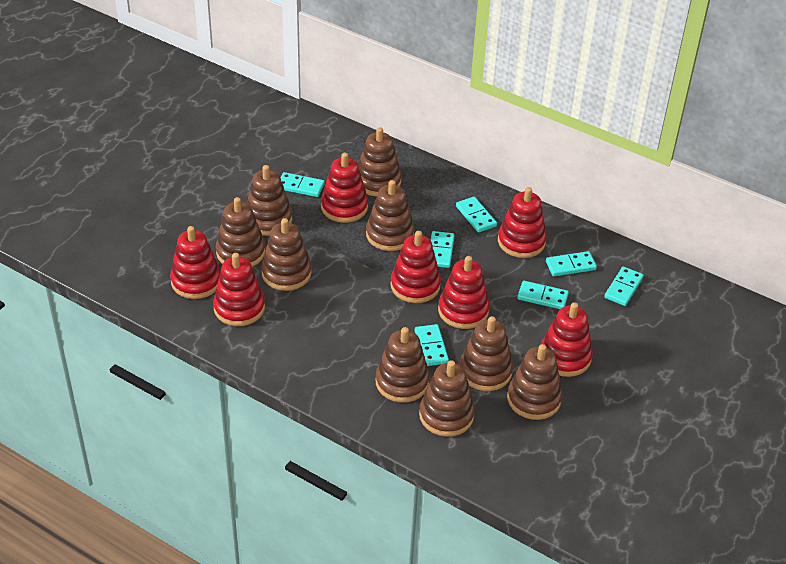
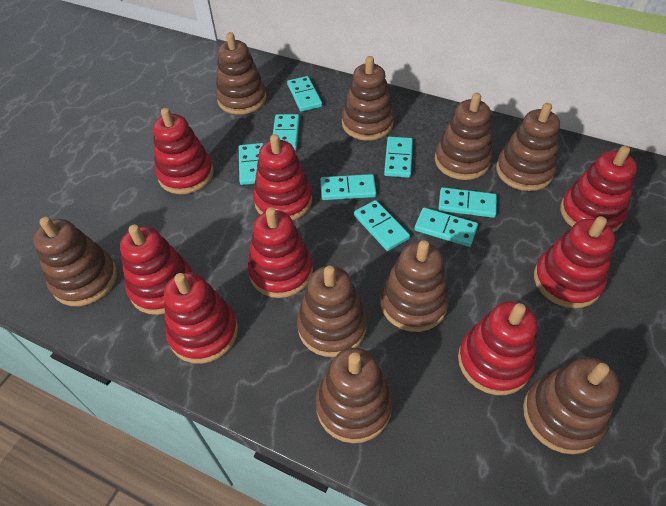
red stacking toy: 7 -> 8
turquoise domino: 7 -> 8

